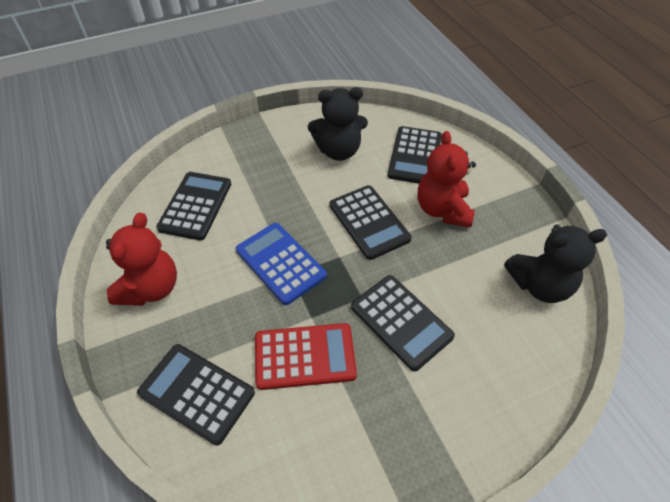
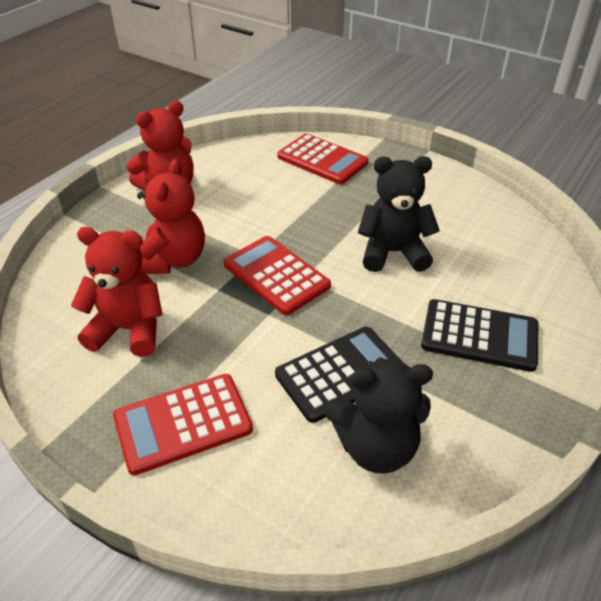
black calculator: 5 -> 2
blue calculator: 1 -> 0
red calculator: 1 -> 3
red teddy bear: 2 -> 3

